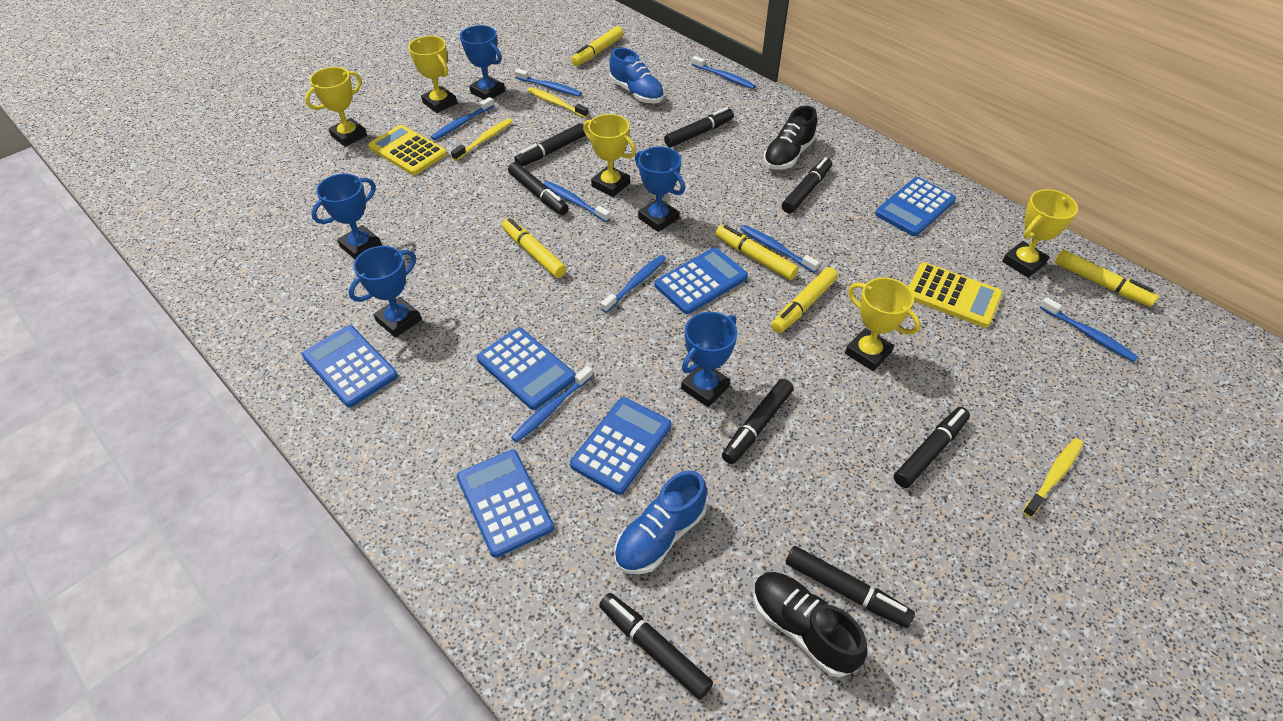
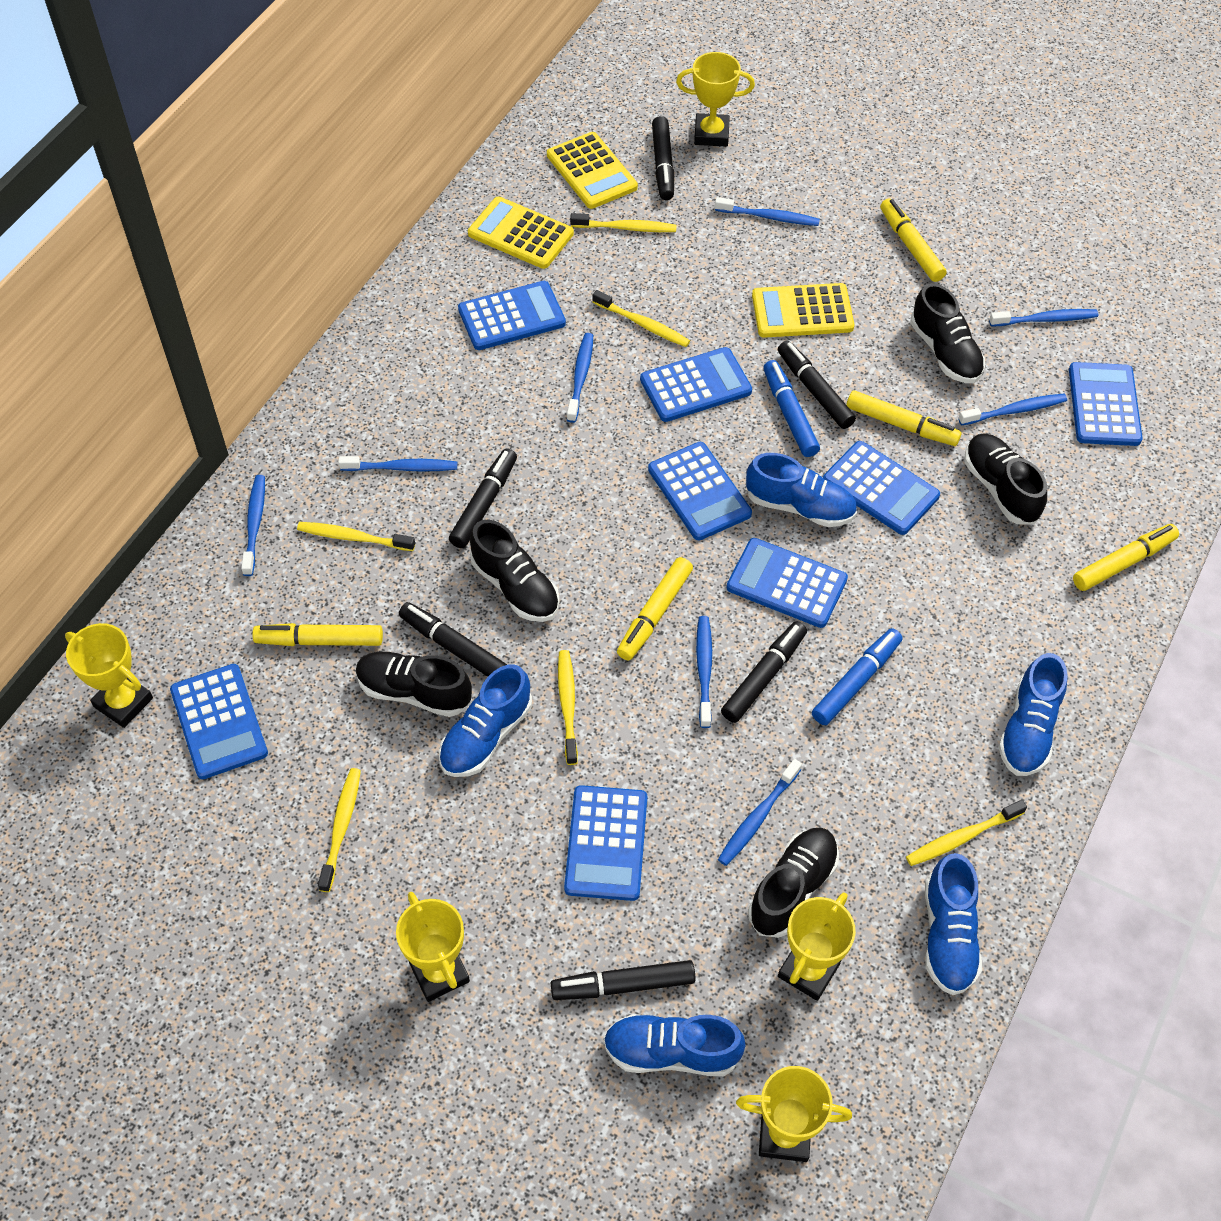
black marker: 8 -> 6
black shoe: 2 -> 5
blue calculator: 6 -> 8
blue marker: 0 -> 2
blue shoe: 2 -> 5
blue trophy: 5 -> 0
yellow calculator: 2 -> 3
yellow toothbrush: 3 -> 6

